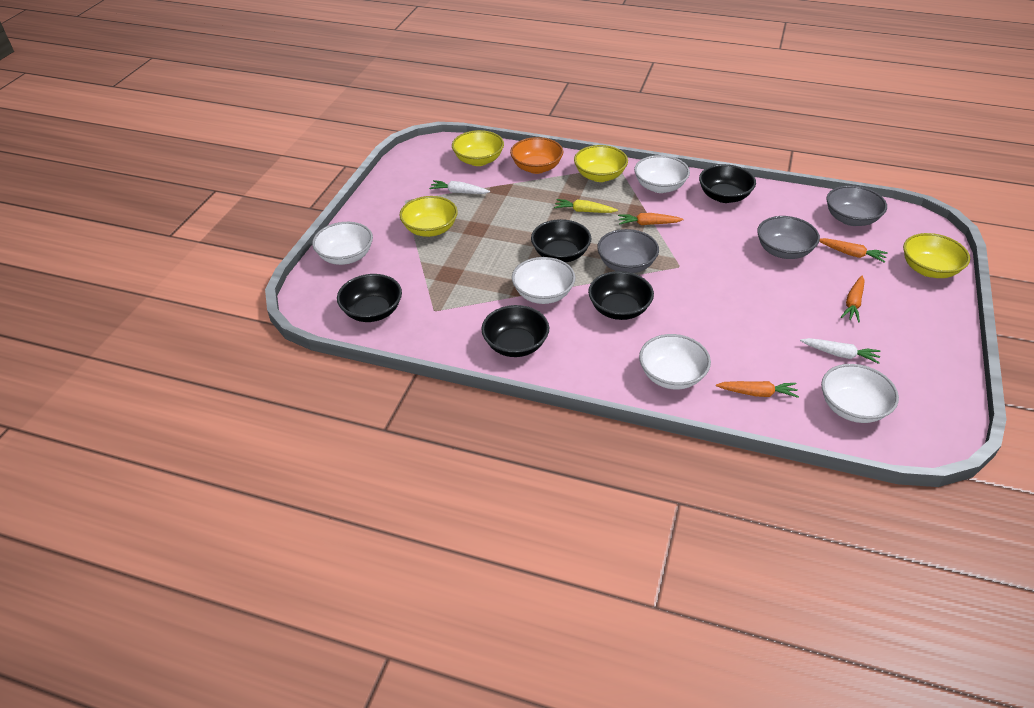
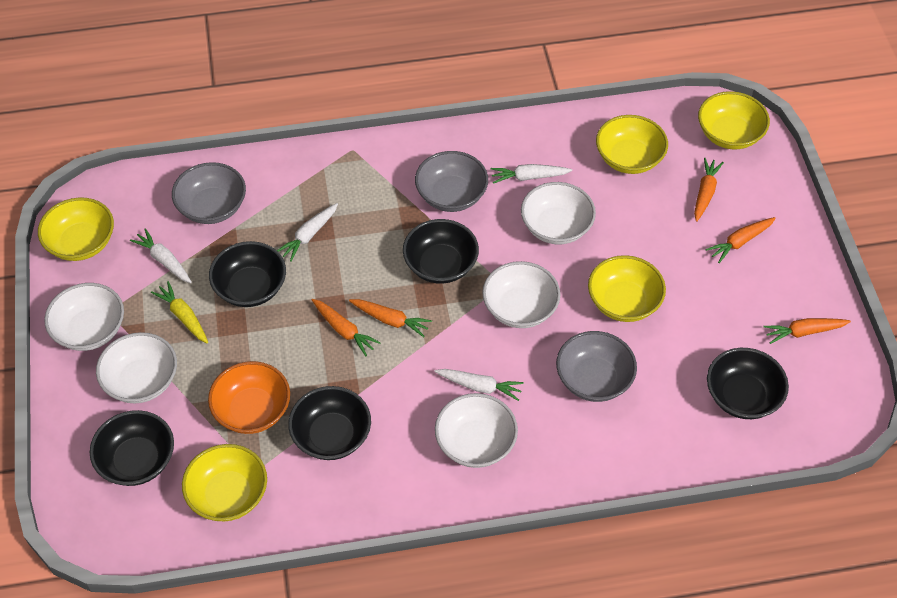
orange carrot: 4 -> 5
white carrot: 2 -> 4
yellow bowl: 4 -> 5

